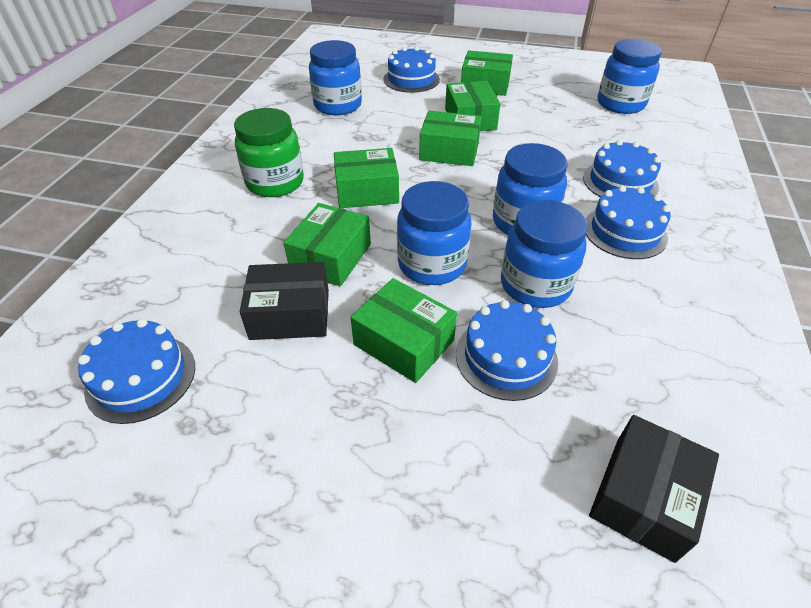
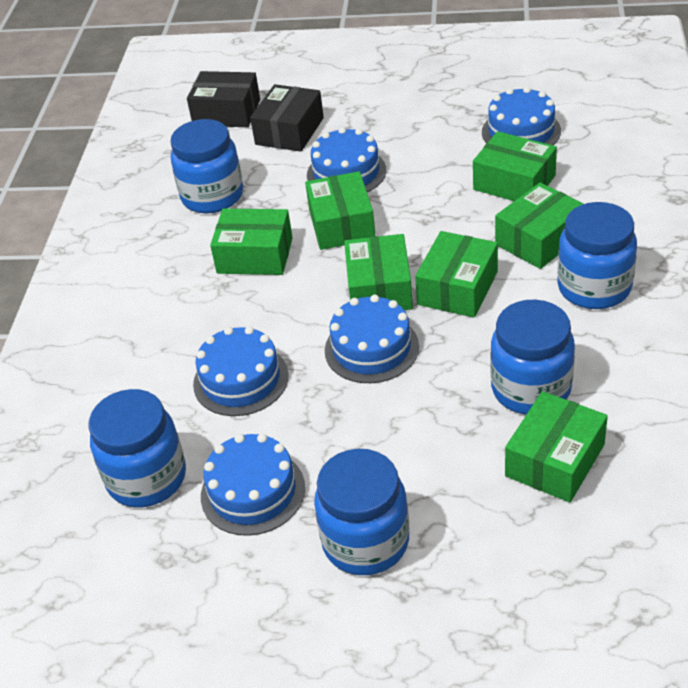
green box: 6 -> 7
green jar: 1 -> 0

